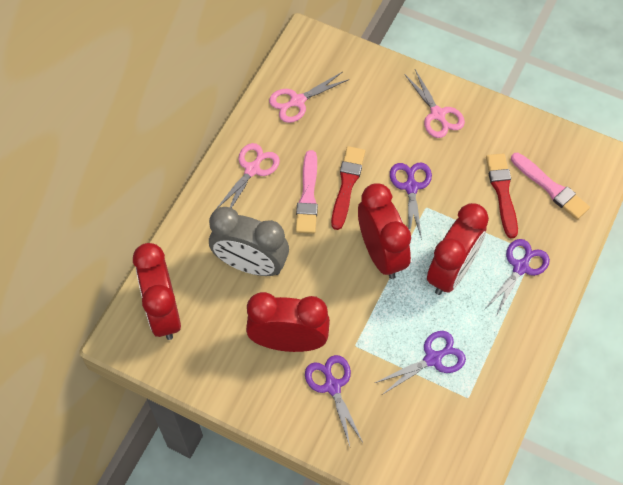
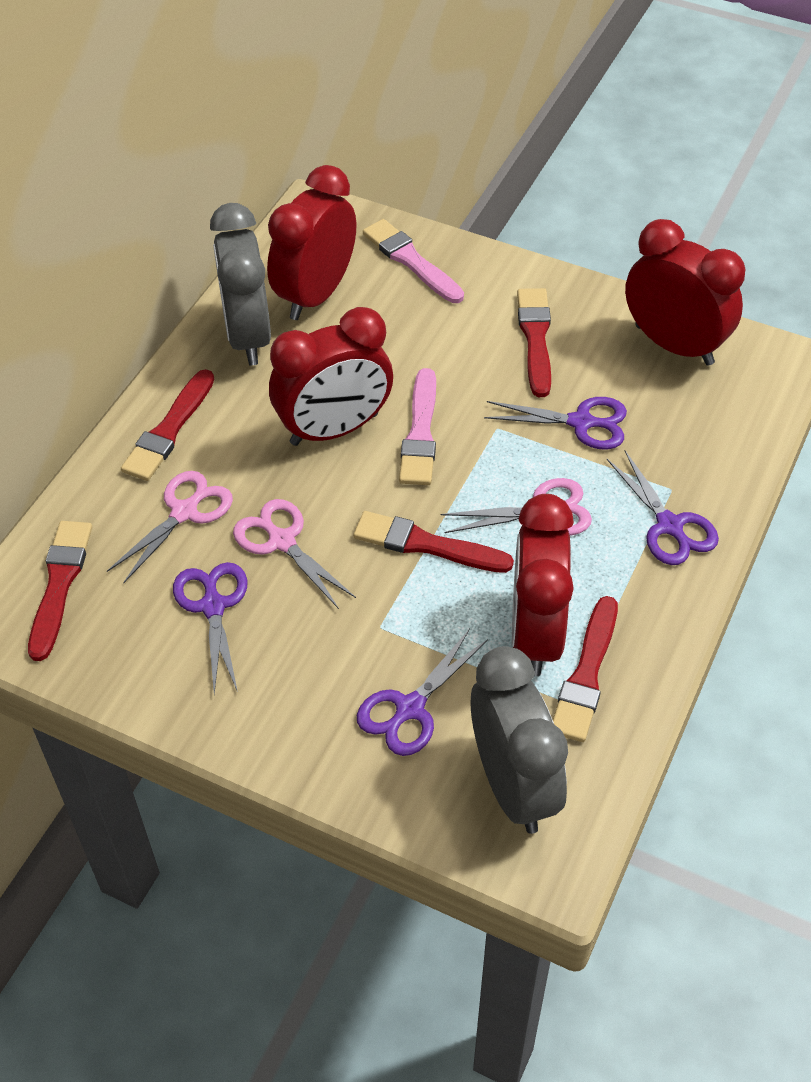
grey clock: 1 -> 2
red brush: 2 -> 5

